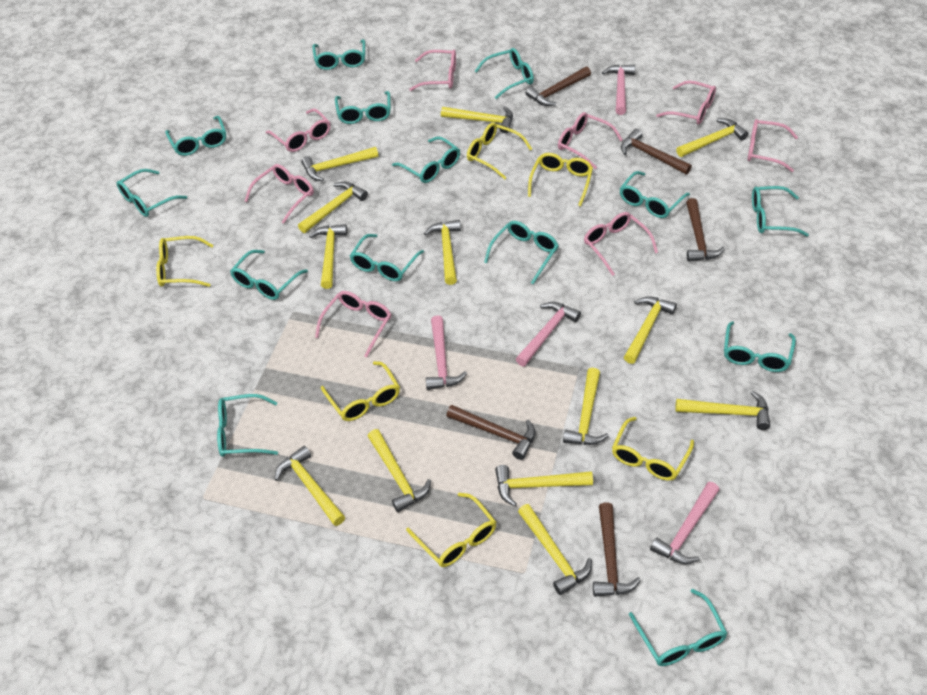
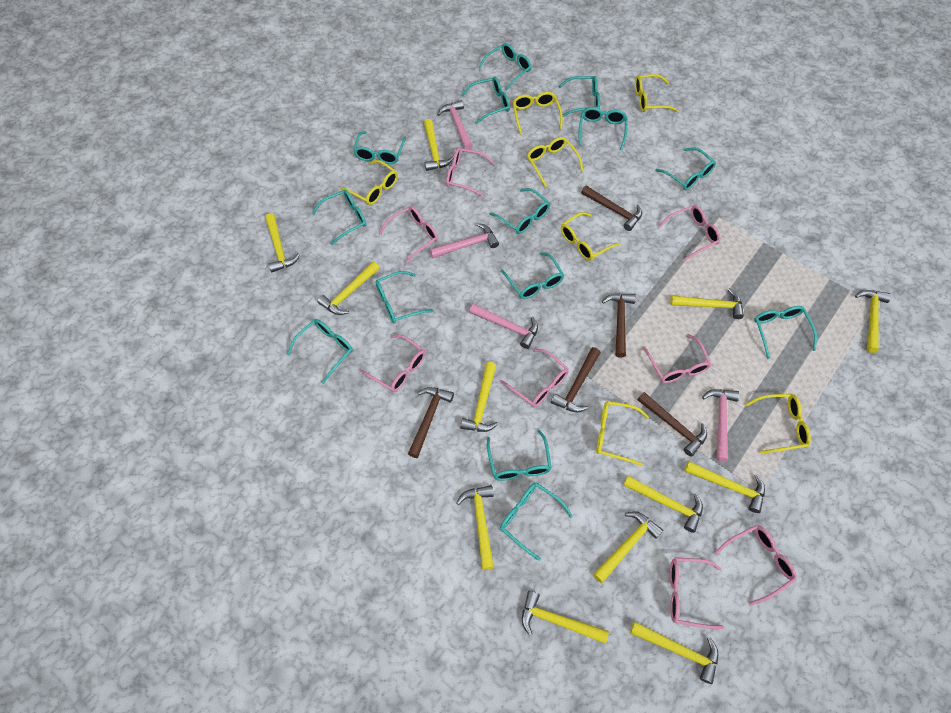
yellow glasses: 6 -> 7
yellow hammer: 13 -> 12

